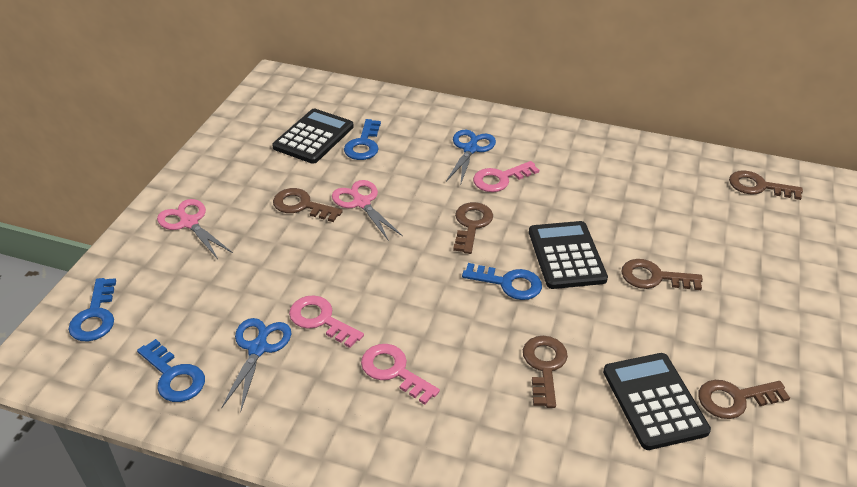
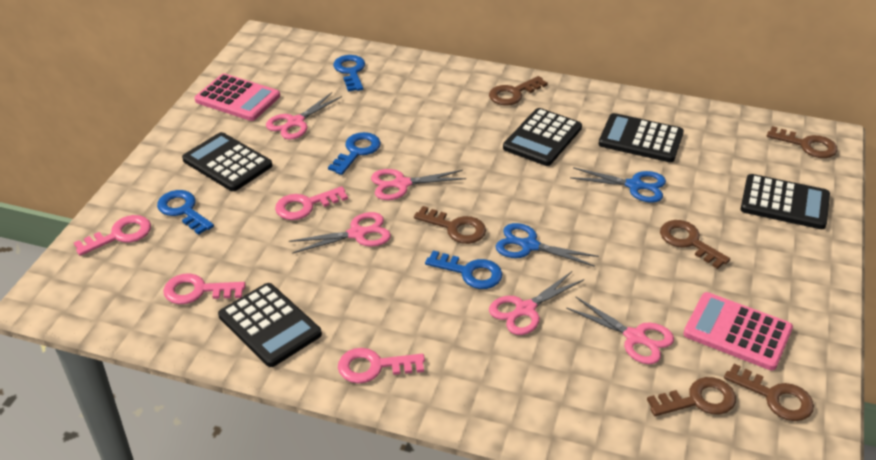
black calculator: 3 -> 5
pink calculator: 0 -> 2
pink key: 3 -> 4
pink scissors: 2 -> 5

